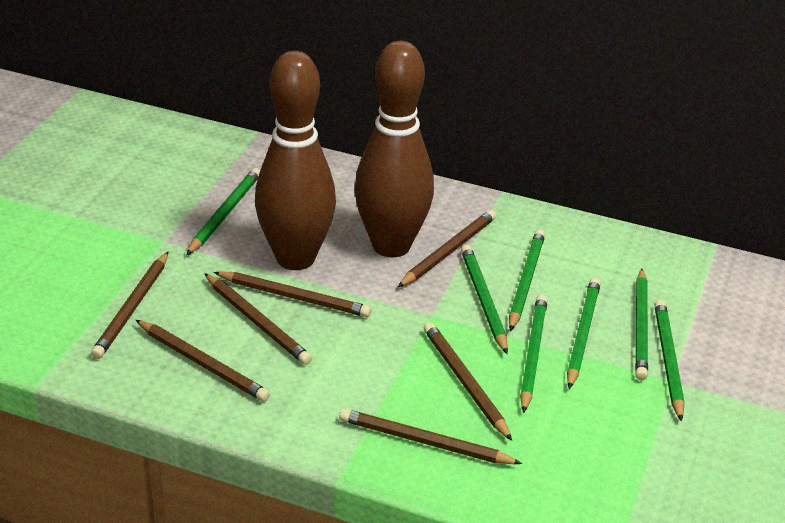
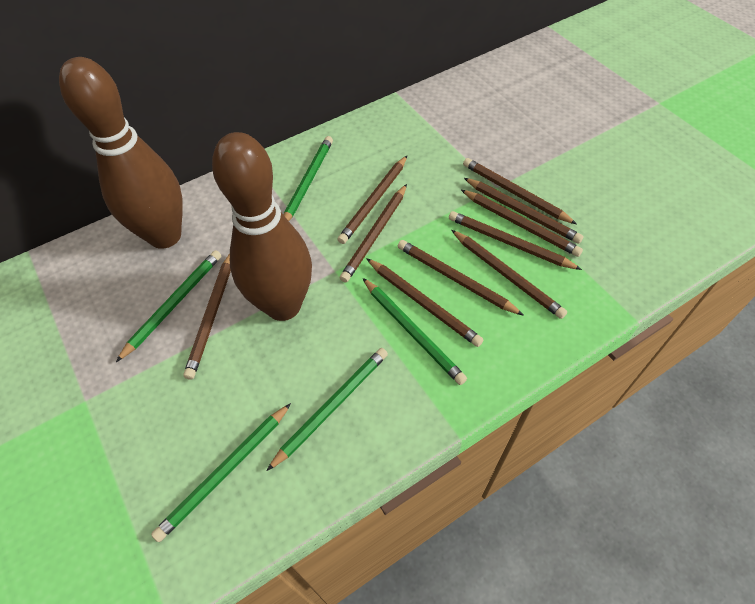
brown pencil: 7 -> 10
green pencil: 7 -> 5

